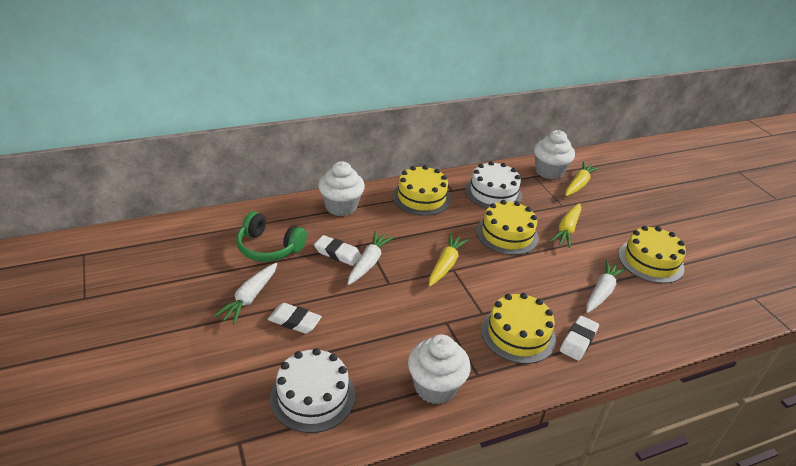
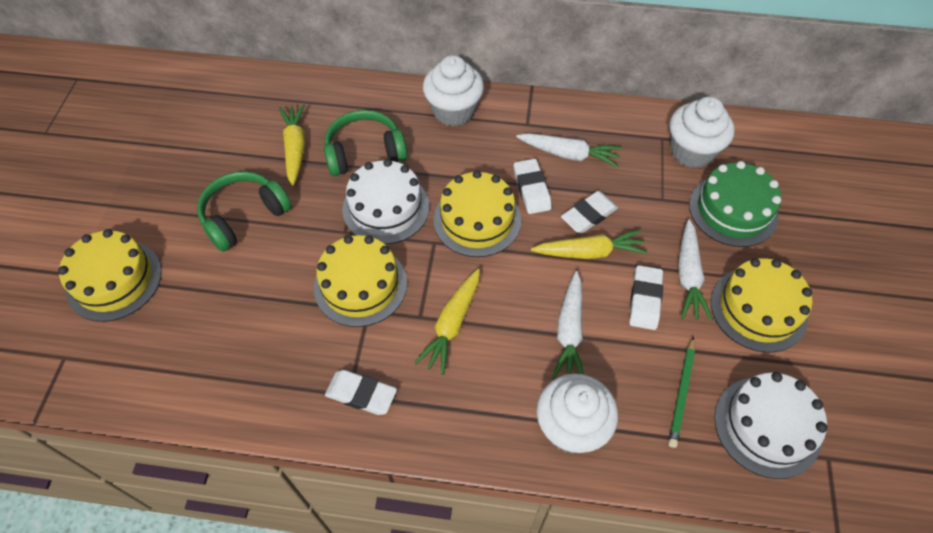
green cake: 0 -> 1
green headphones: 1 -> 2
green pencil: 0 -> 1
white eraser: 3 -> 4

